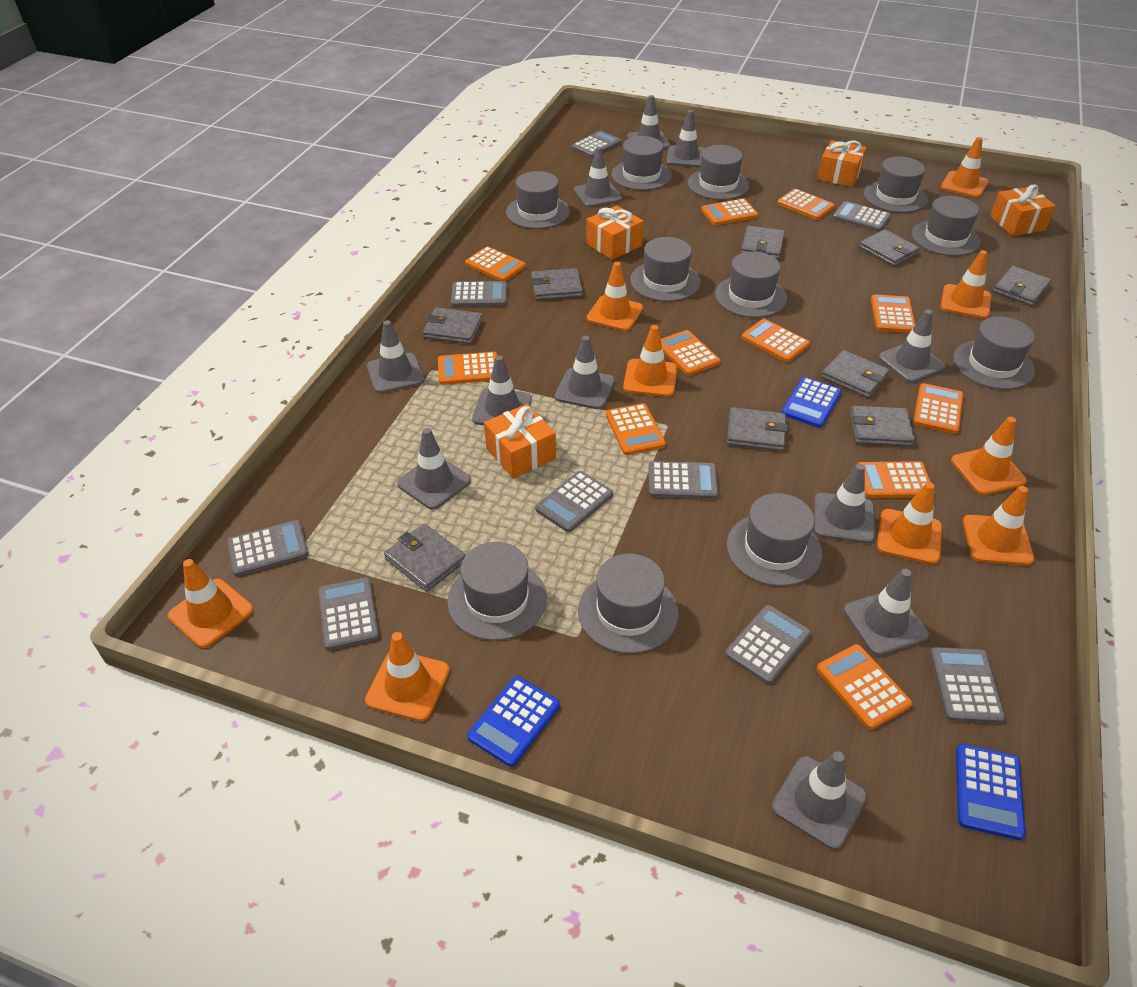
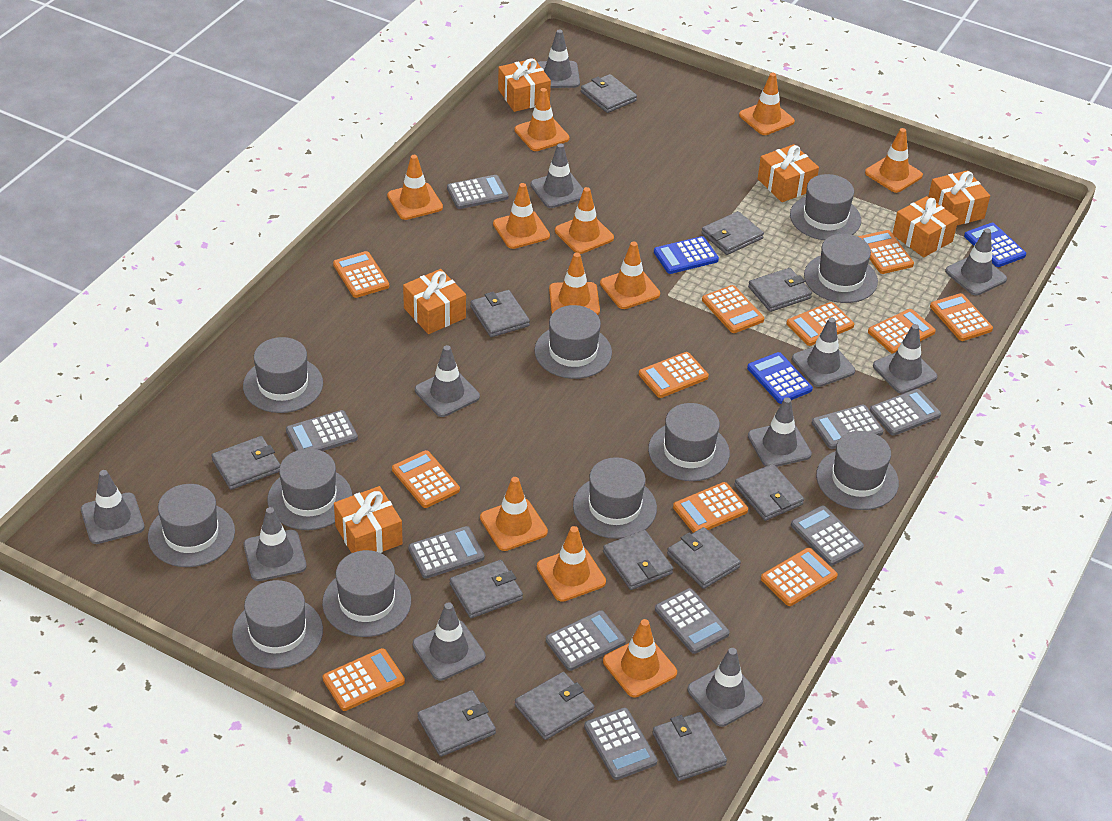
grey wallet: 9 -> 12
orange gift: 4 -> 6
orange traffic cone: 9 -> 11

